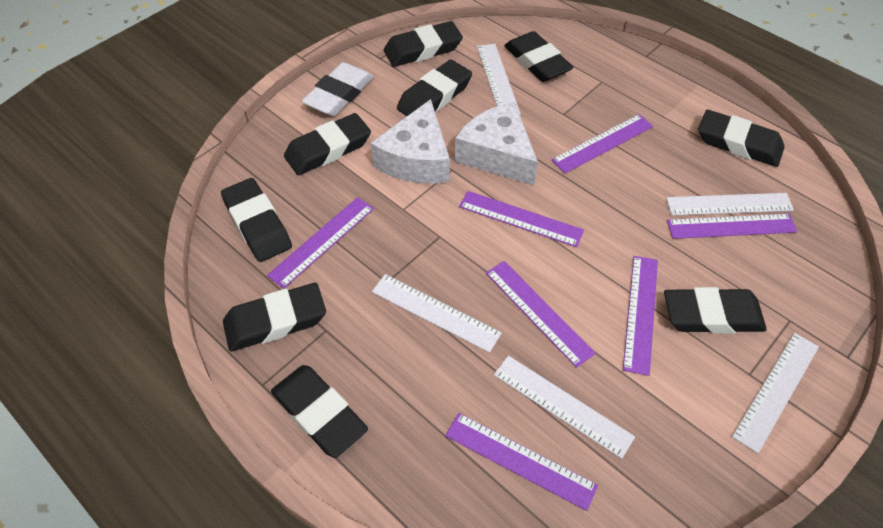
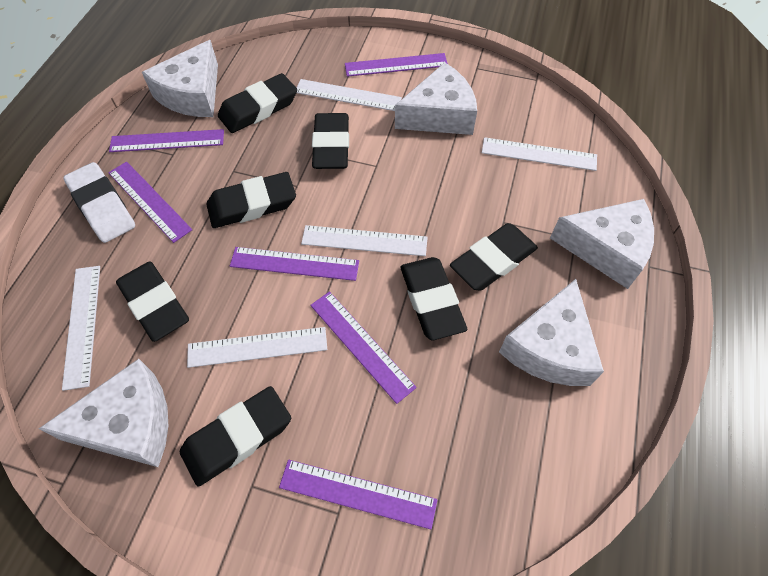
black eraser: 9 -> 7
purple ruler: 7 -> 6
white cheese: 2 -> 5

